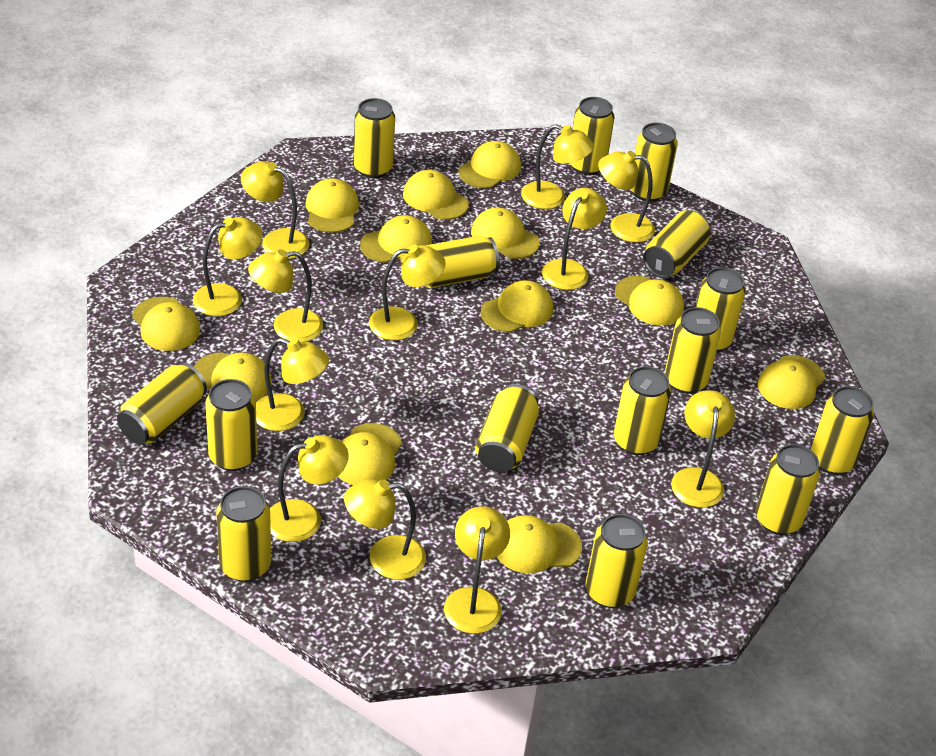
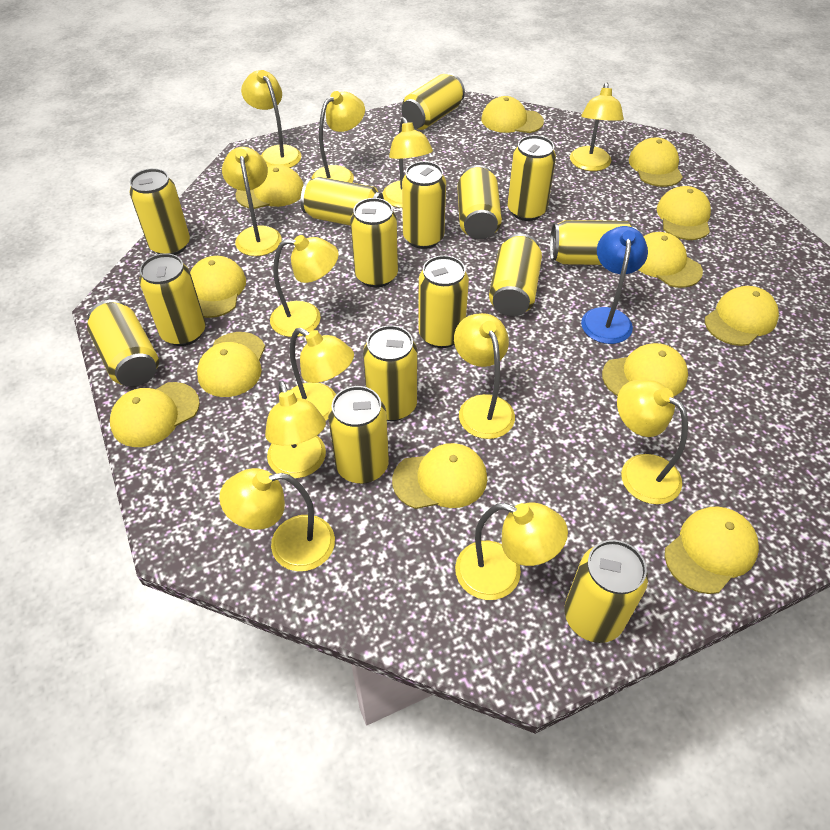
blue lamp: 0 -> 1

